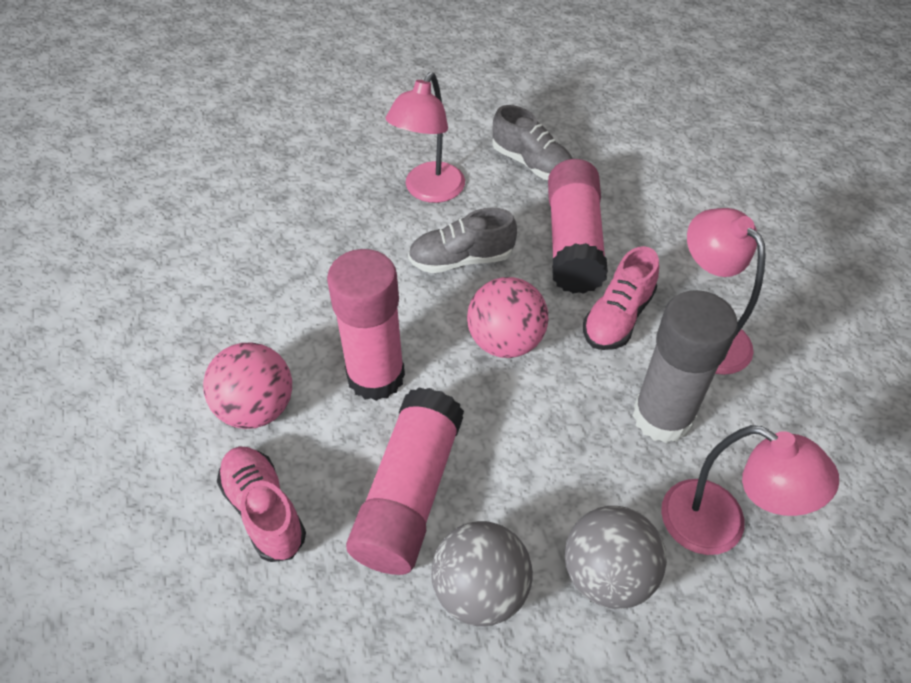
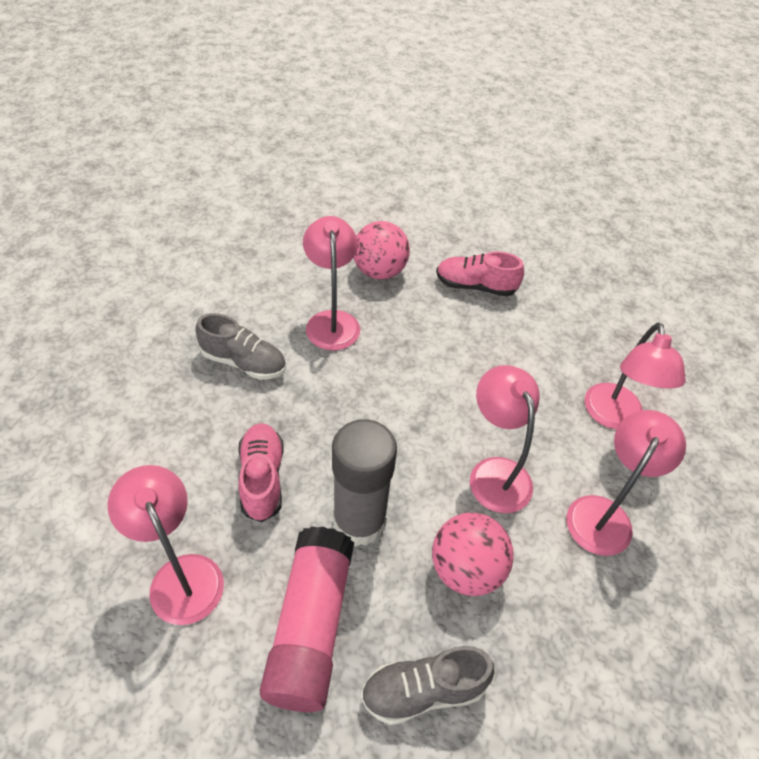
grey ball: 2 -> 0
pink glue stick: 3 -> 1
pink lamp: 3 -> 5

